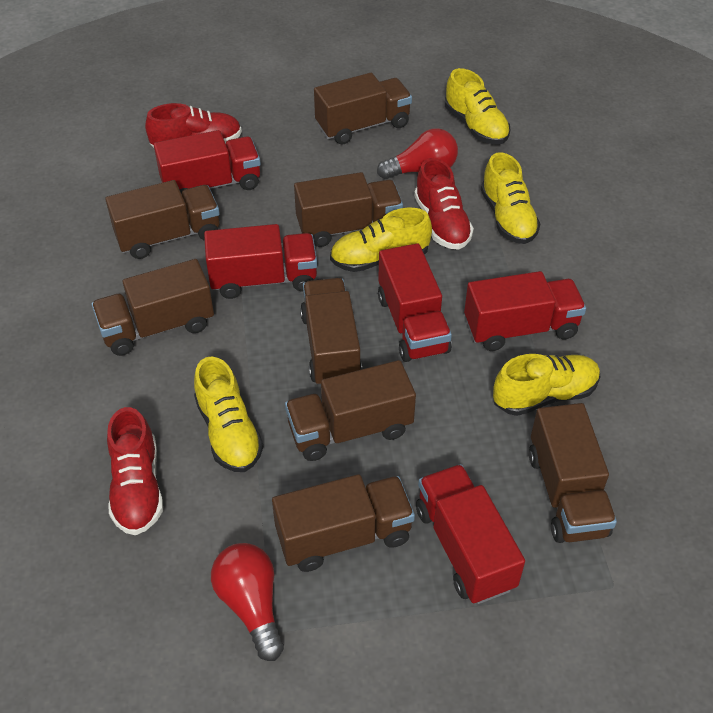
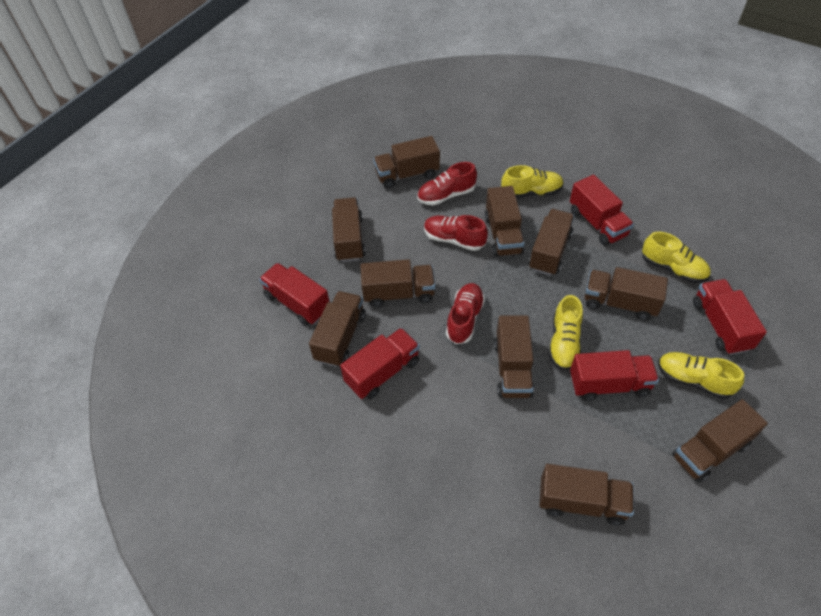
brown truck: 8 -> 10
red light bulb: 2 -> 0
yellow shoe: 5 -> 4

